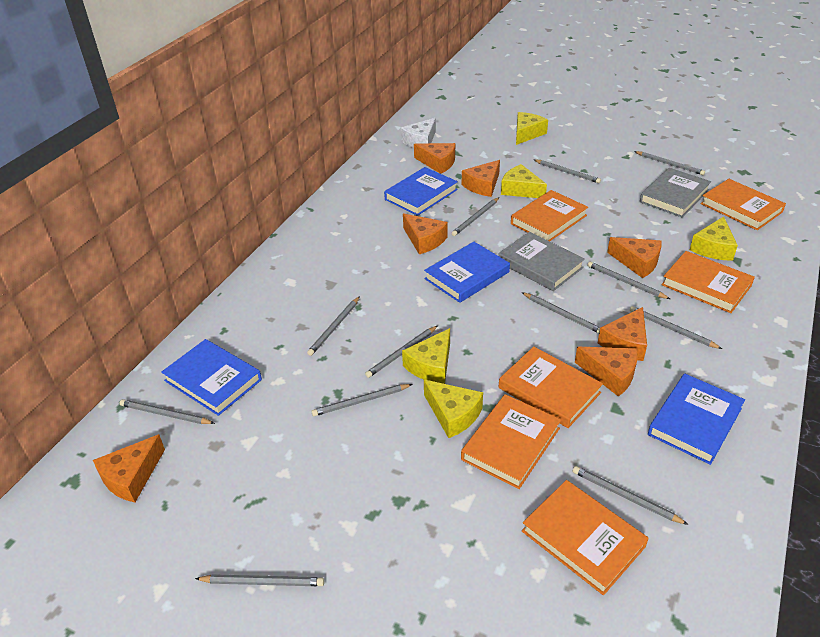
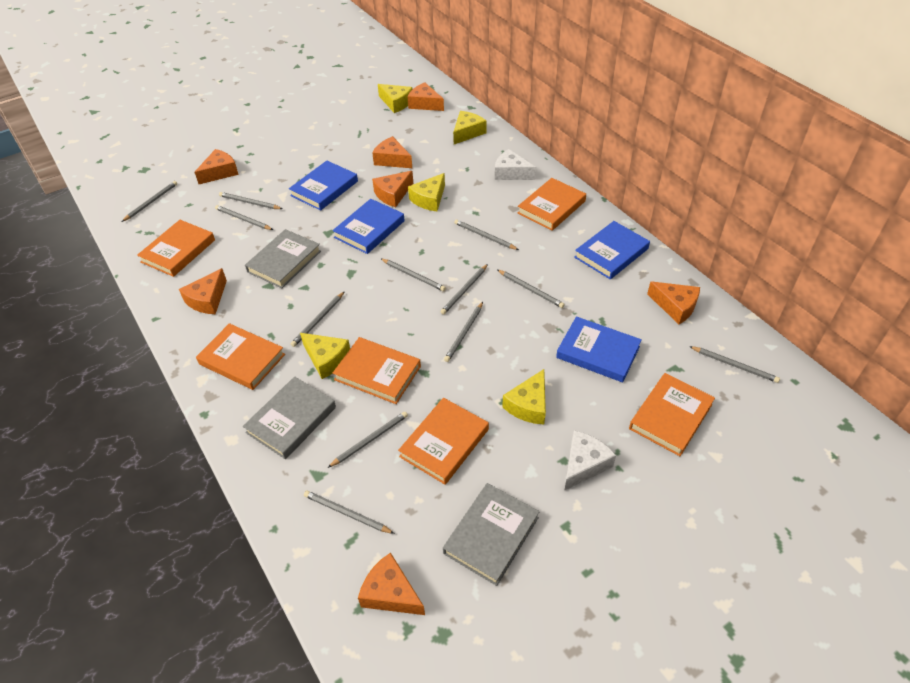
grey book: 2 -> 3
white cheese: 1 -> 2

